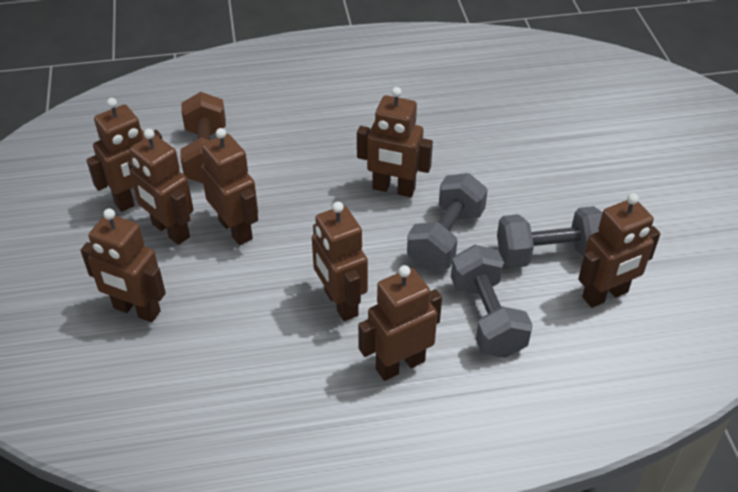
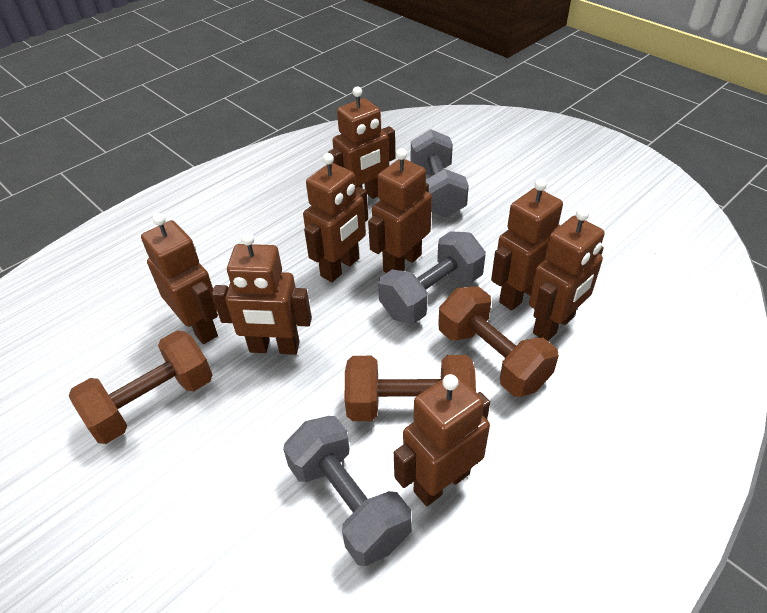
brown dumbbell: 1 -> 3

